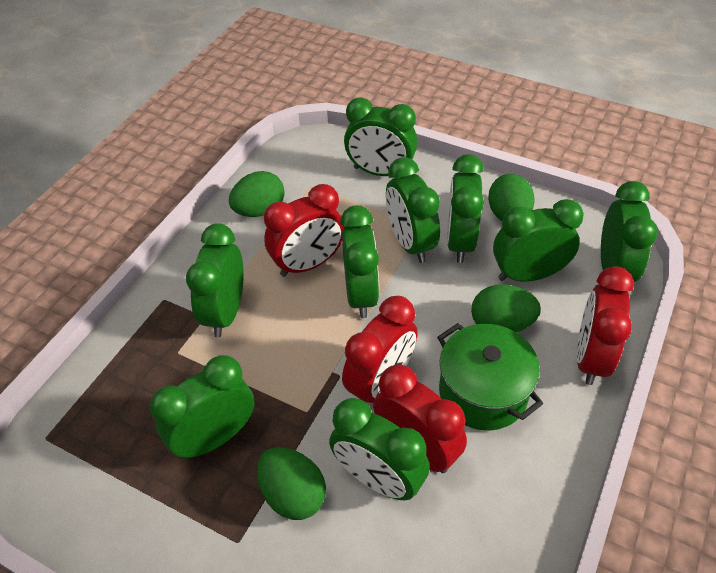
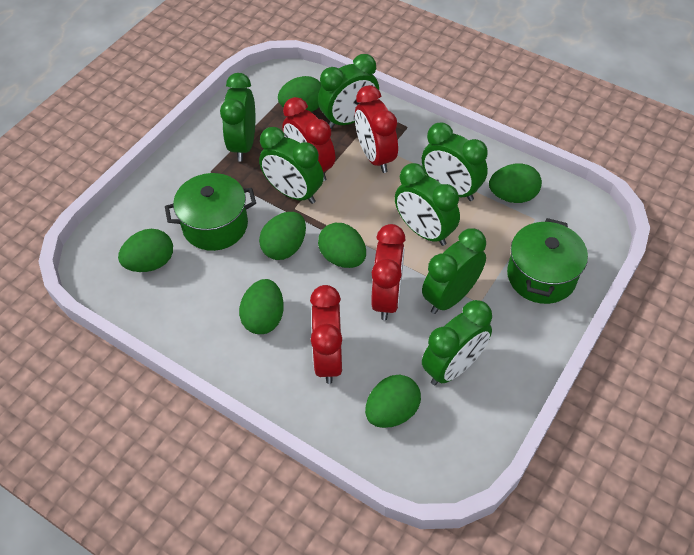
green clock: 9 -> 7
green egg: 4 -> 7
green pot: 1 -> 2

